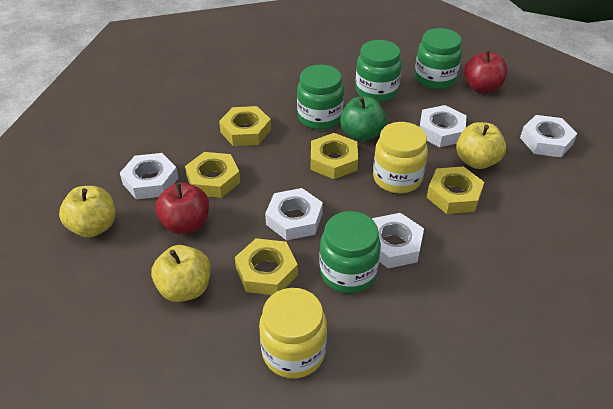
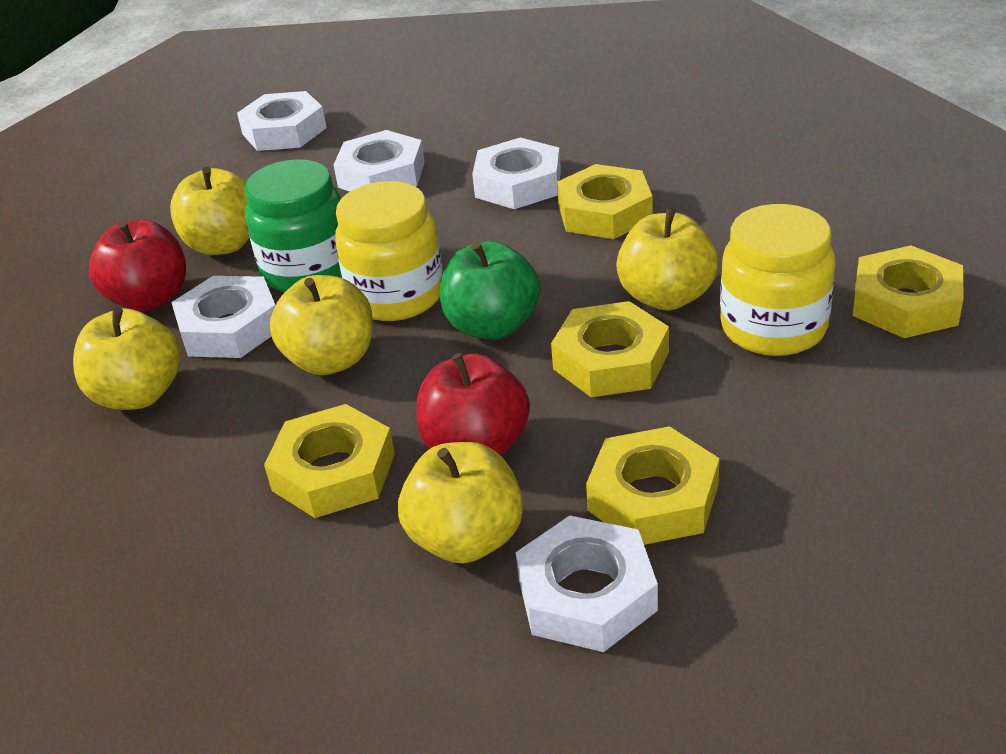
green jar: 4 -> 1
yellow apple: 3 -> 5

